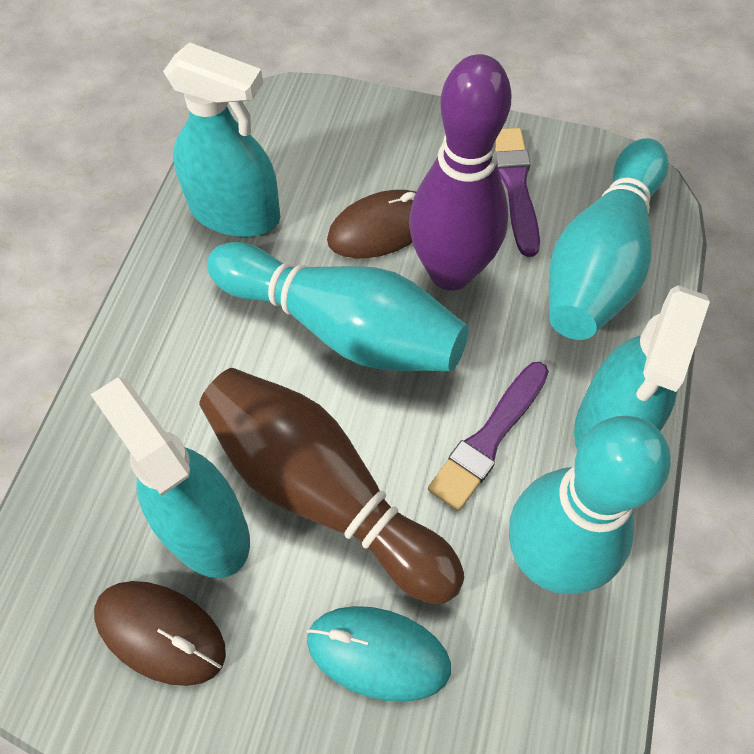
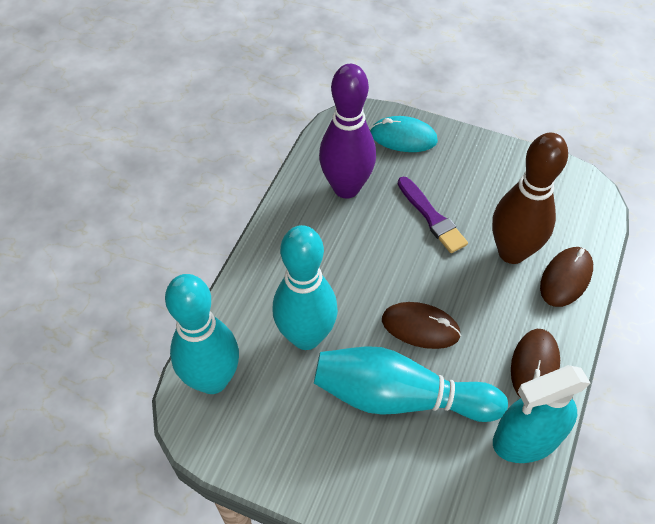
brown mouse: 2 -> 3
purple brush: 2 -> 1
turquoise spray bottle: 3 -> 1

